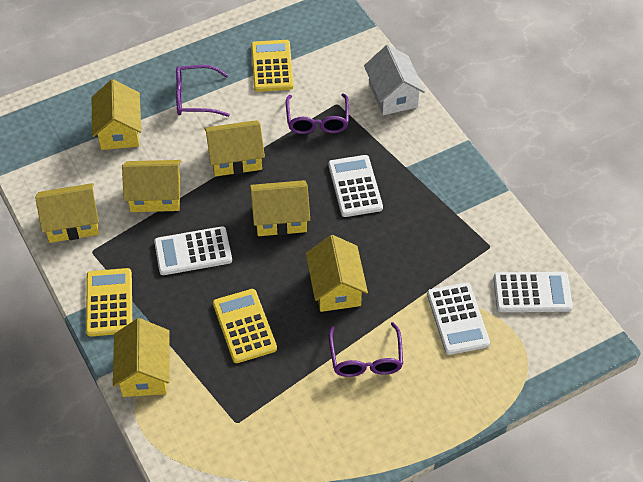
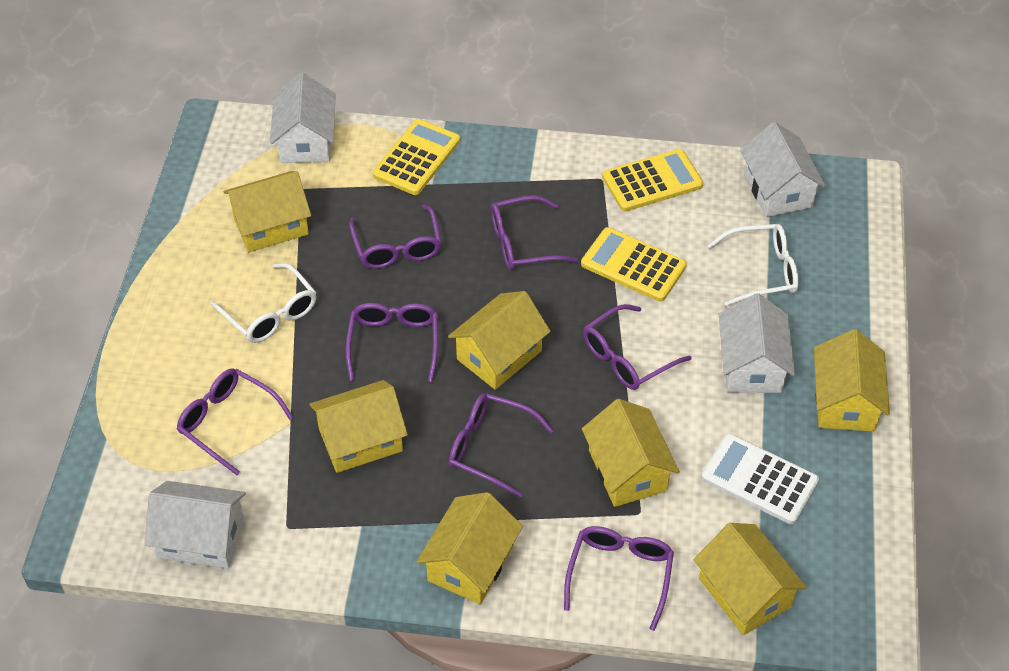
purple glasses: 3 -> 7
white calculator: 4 -> 1
white glasses: 0 -> 2
white house: 1 -> 4

